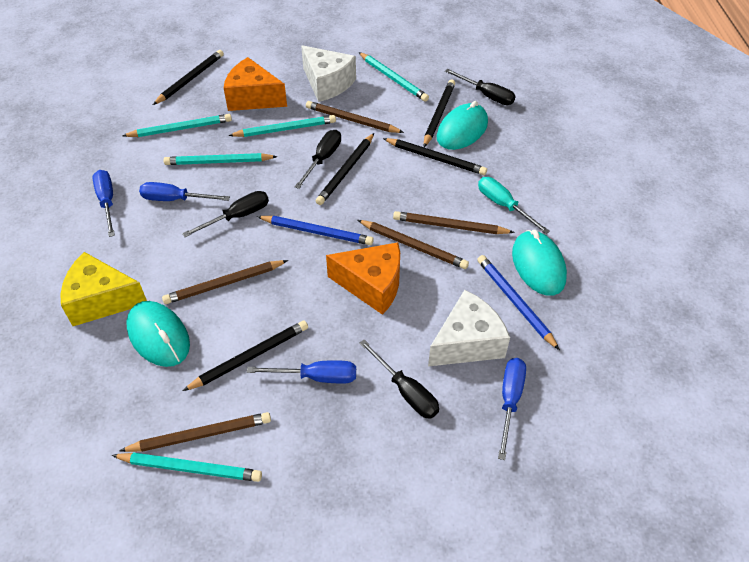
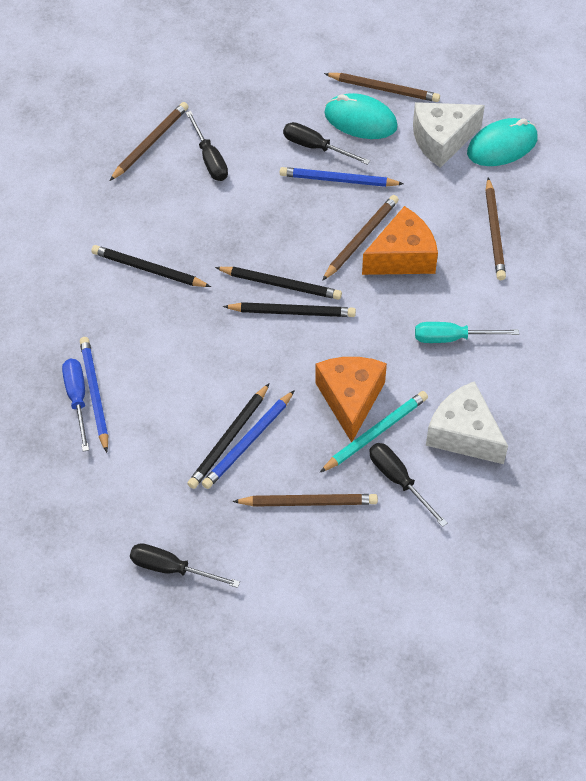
black pencil: 5 -> 4
blue pencil: 2 -> 3
blue screwdriver: 4 -> 1
turquoise mouse: 3 -> 2
turquoise pencil: 5 -> 1
yellow cheese: 1 -> 0

